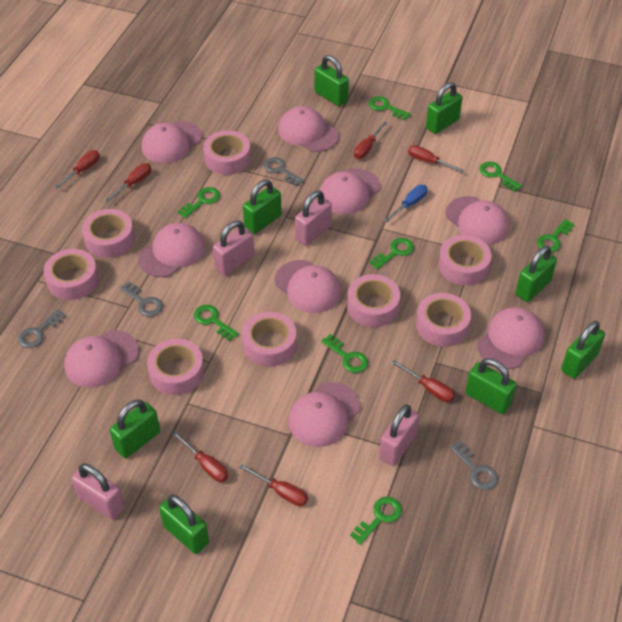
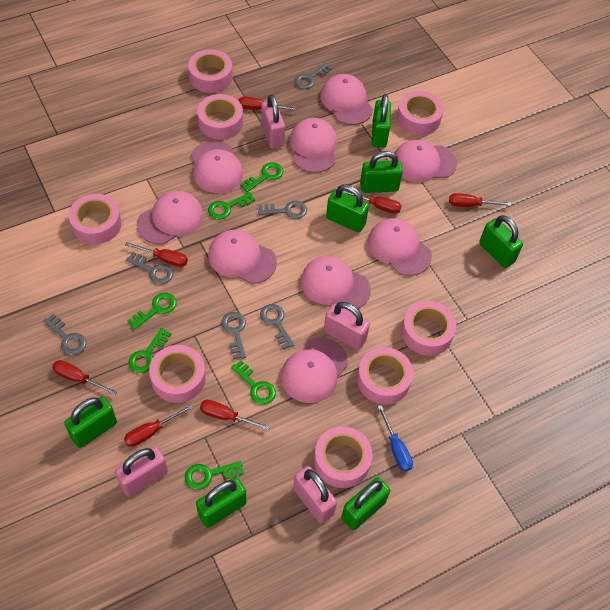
green key: 8 -> 6
green padlock: 8 -> 7
grey key: 4 -> 6

